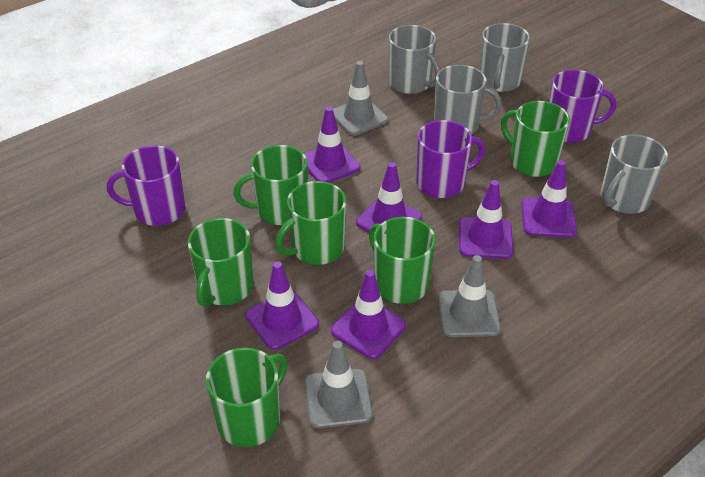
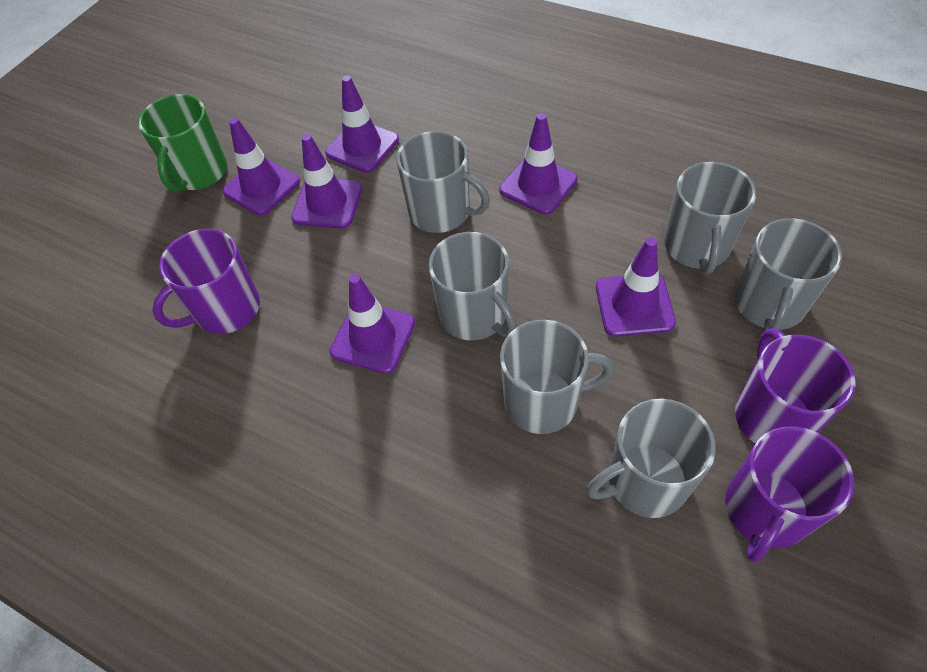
green mug: 6 -> 1
grey mug: 4 -> 6
grey traffic cone: 3 -> 0

